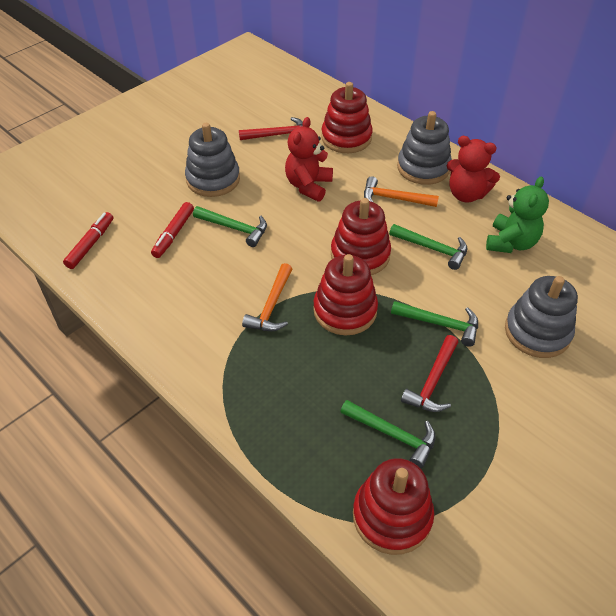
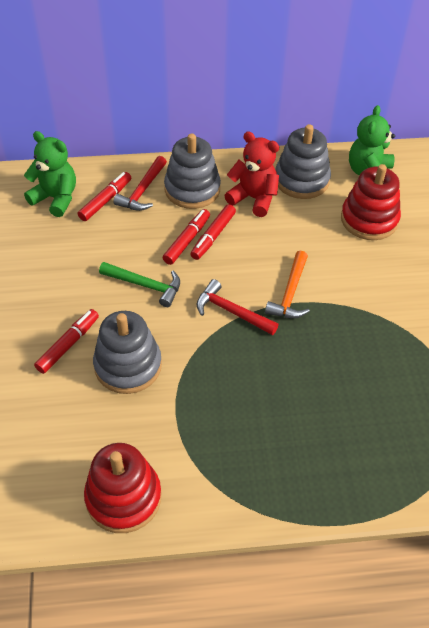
green hammer: 4 -> 1
green teddy bear: 1 -> 2
orange hammer: 2 -> 1
red marker: 2 -> 4
red stacking toy: 4 -> 2
red teddy bear: 2 -> 1

